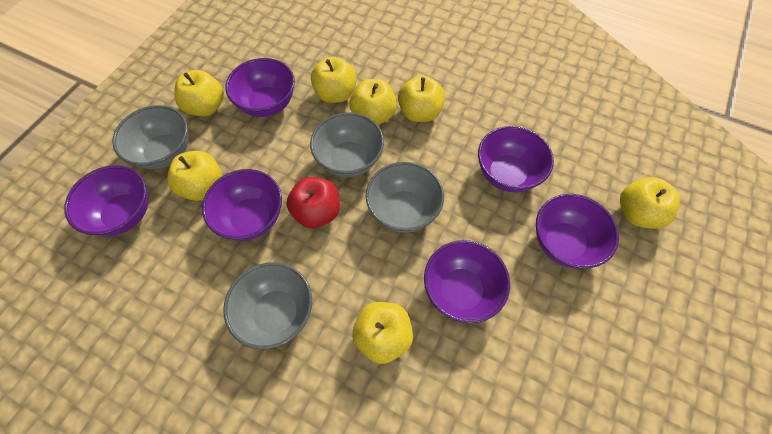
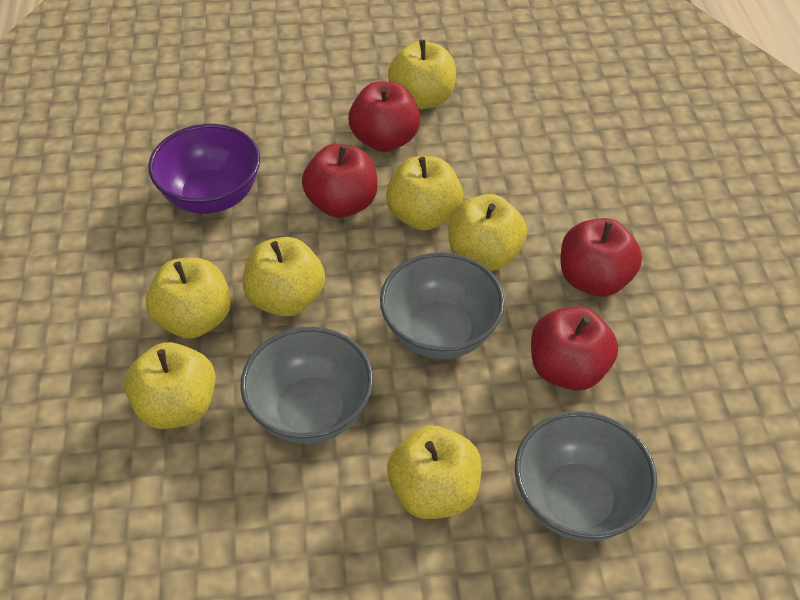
grey bowl: 4 -> 3
purple bowl: 6 -> 1
red apple: 1 -> 4

